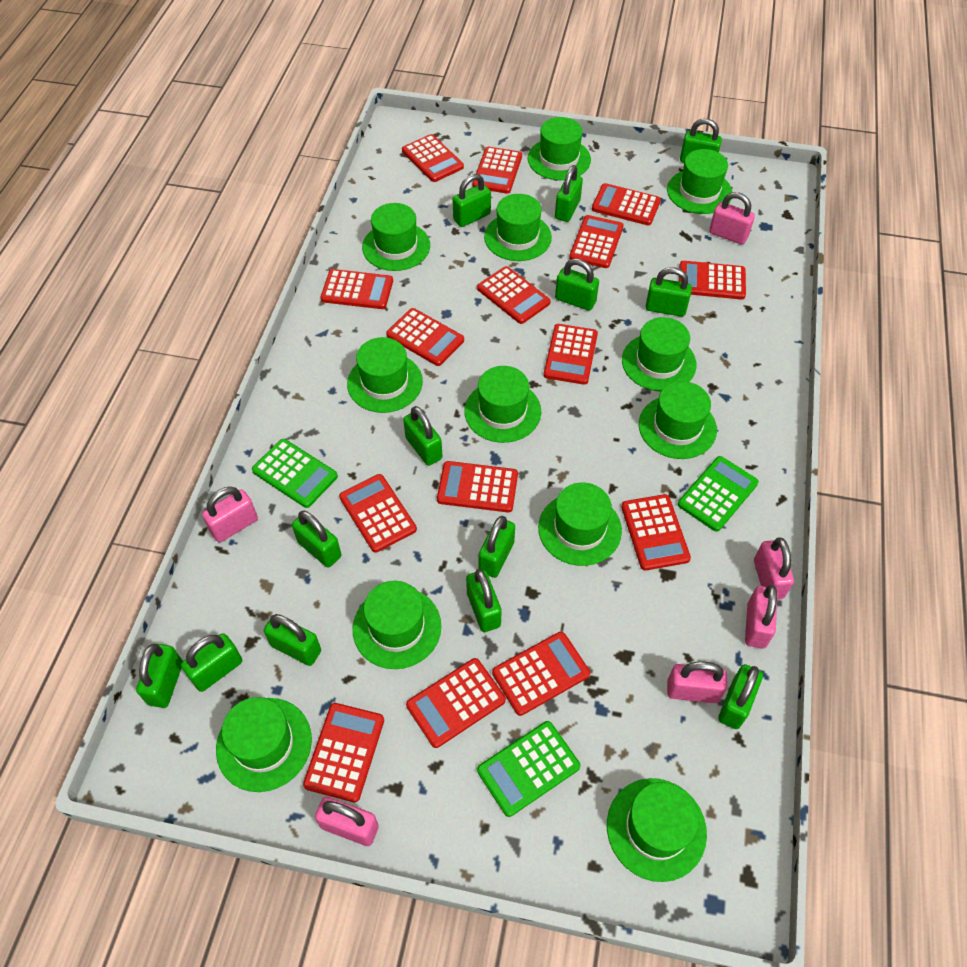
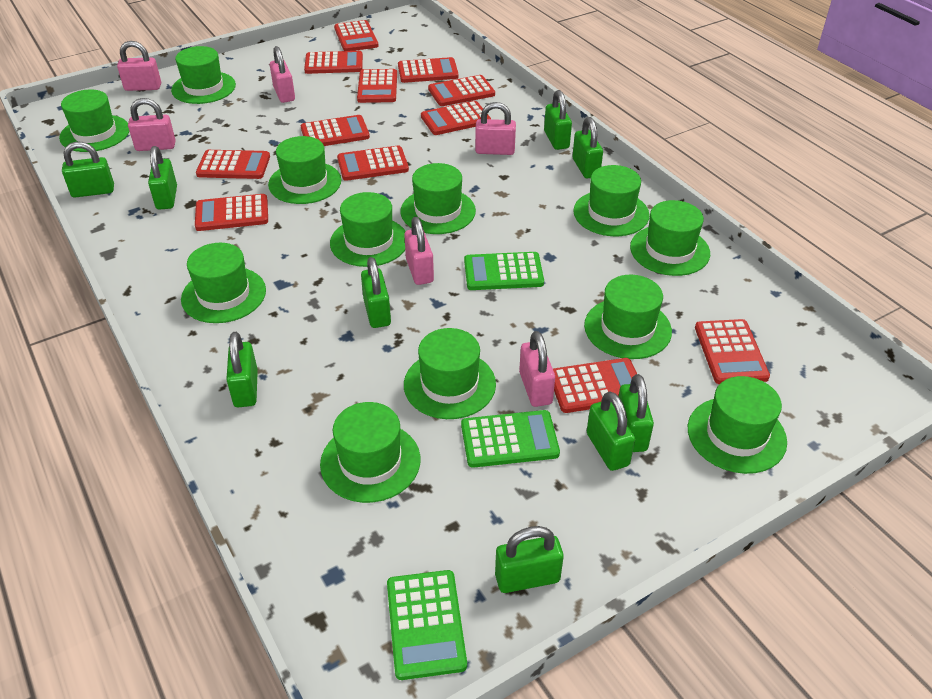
green padlock: 13 -> 9
red calculator: 15 -> 12

